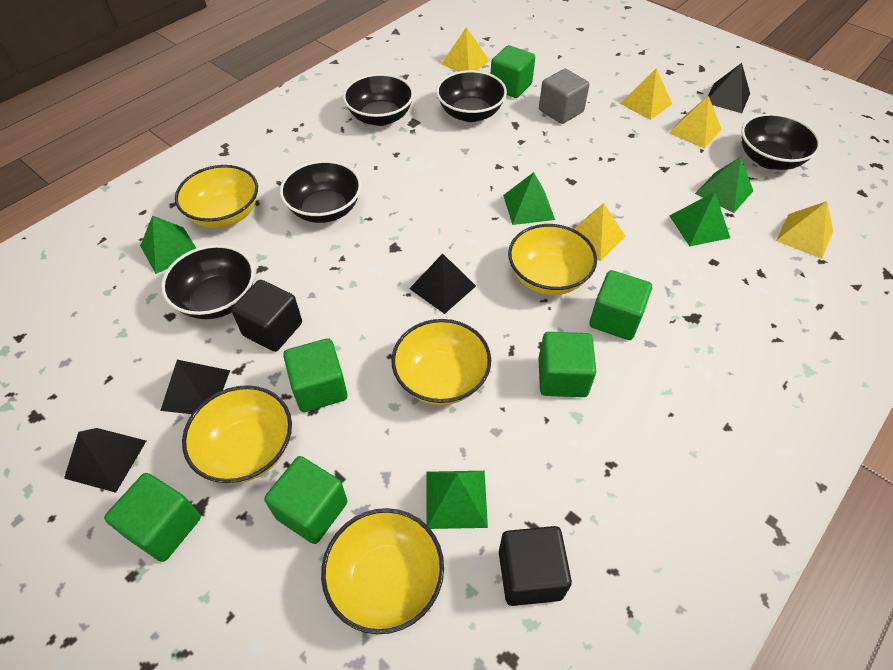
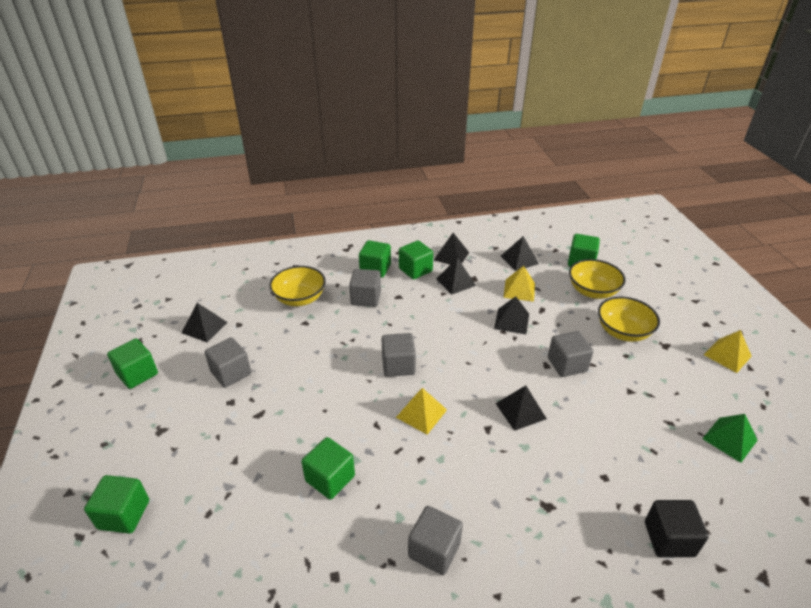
black bowl: 5 -> 0
black cube: 2 -> 1
black pyramid: 4 -> 6
green pyramid: 5 -> 1
grey cube: 1 -> 5
yellow bowl: 5 -> 3
yellow pyramid: 5 -> 3

